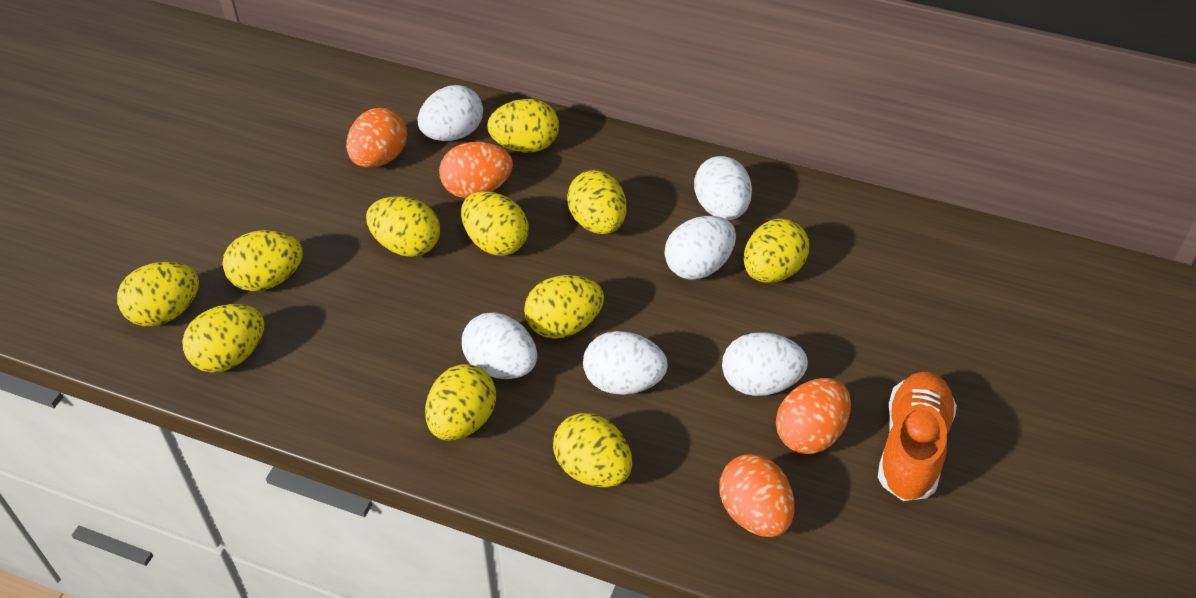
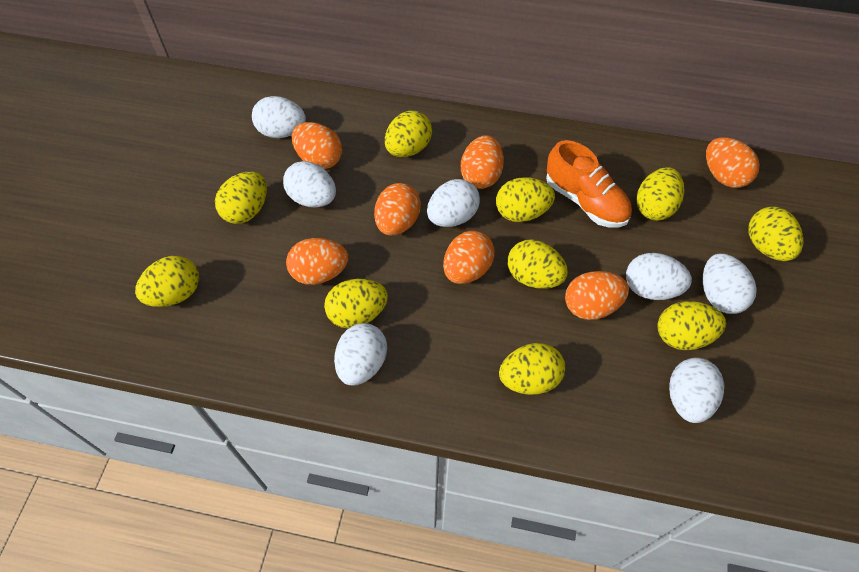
orange egg: 4 -> 7
white egg: 6 -> 7
yellow egg: 11 -> 10

